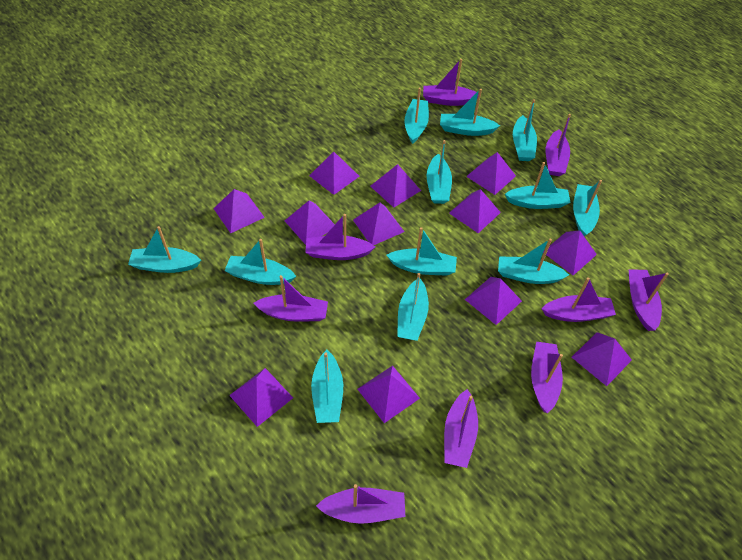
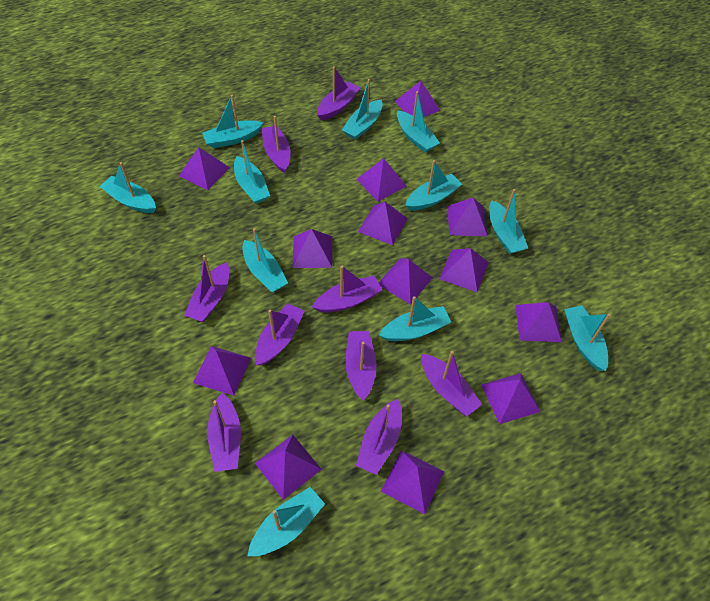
purple pyramid: 12 -> 13
turquoise boat: 12 -> 11

